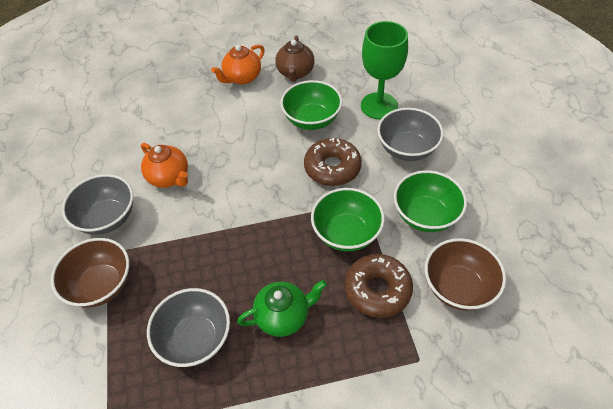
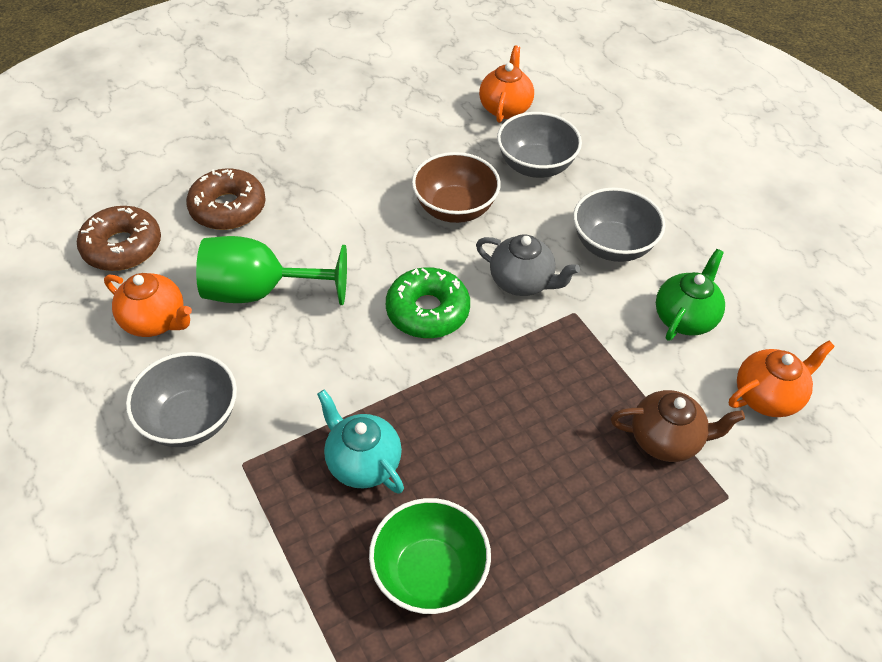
brown bowl: 2 -> 1
green bowl: 3 -> 1
green donut: 0 -> 1
grey teapot: 0 -> 1
orange teapot: 2 -> 3
turquoise teapot: 0 -> 1

